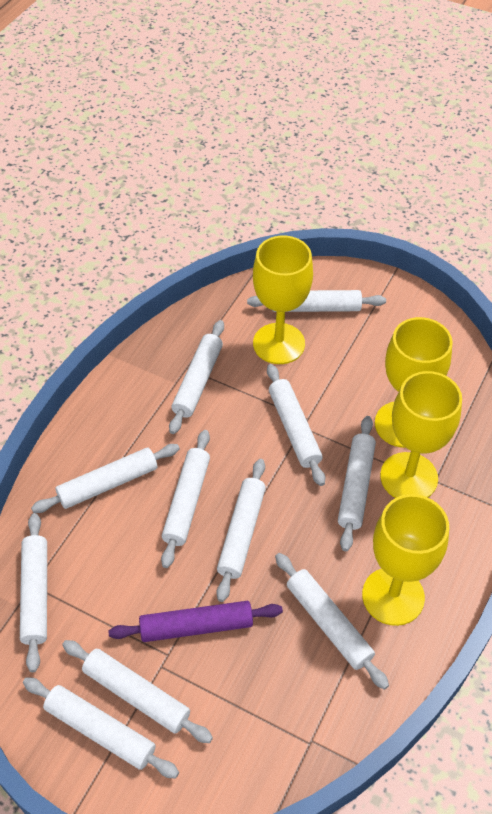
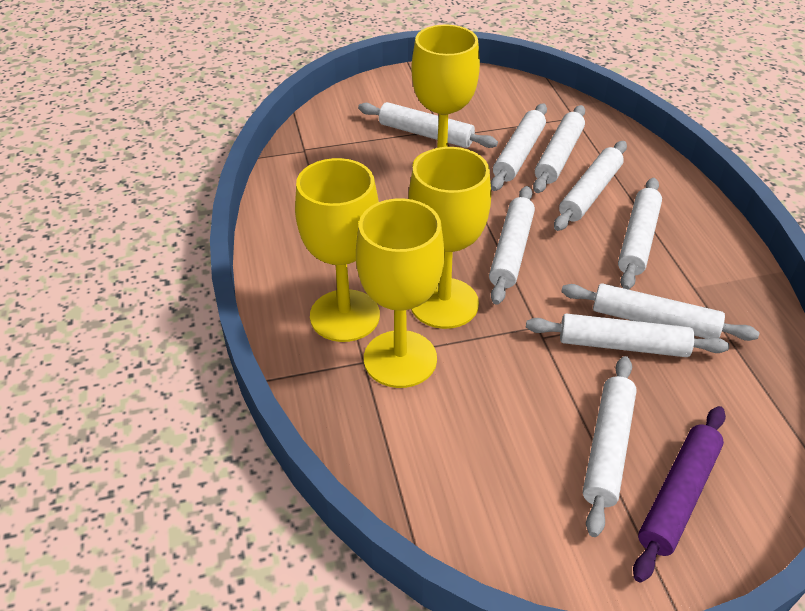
white rolling pin: 11 -> 9

